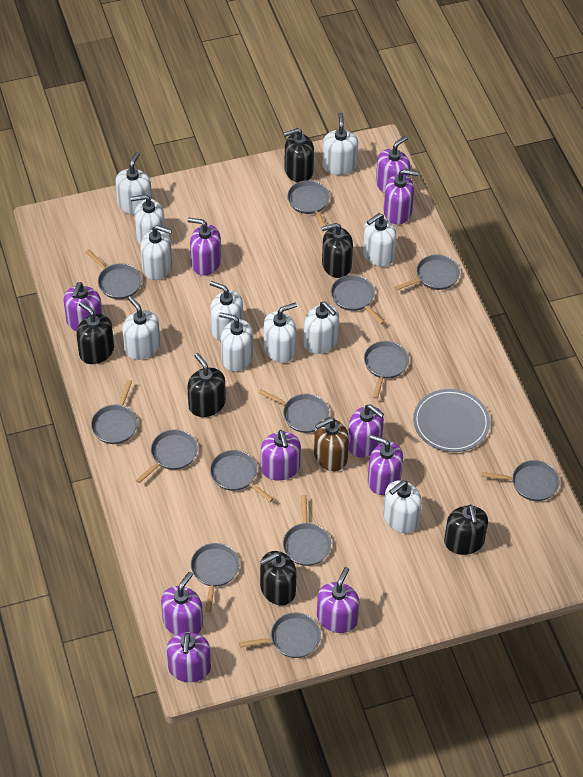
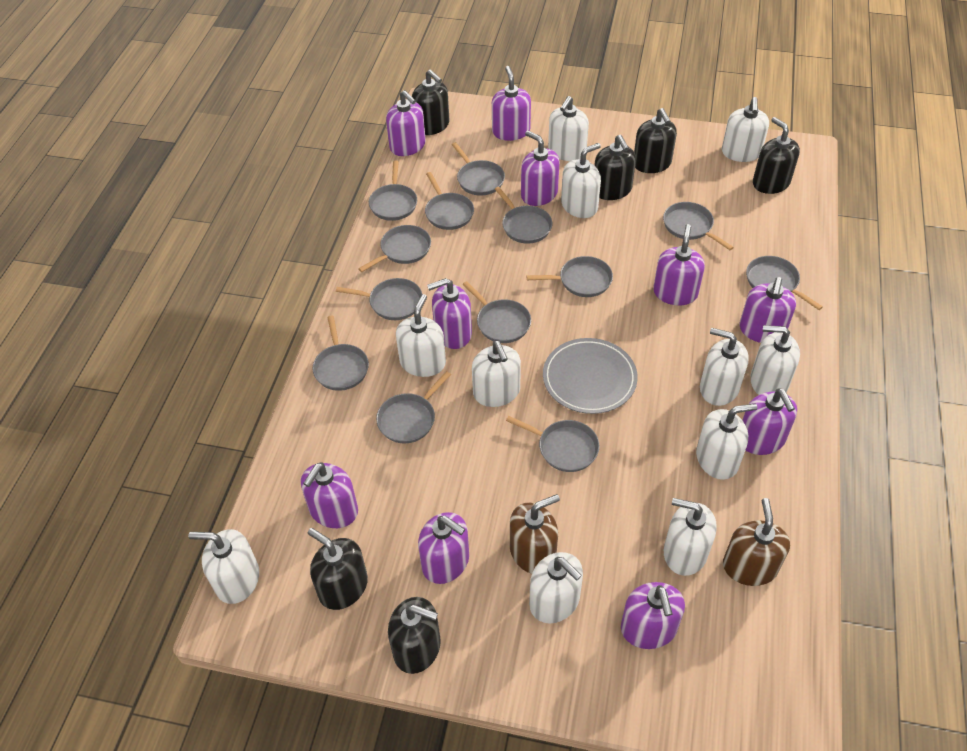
brown soap dispenser: 1 -> 2

